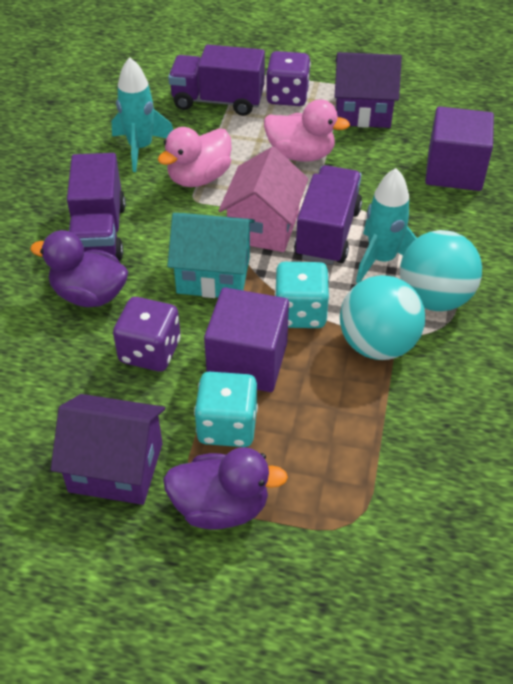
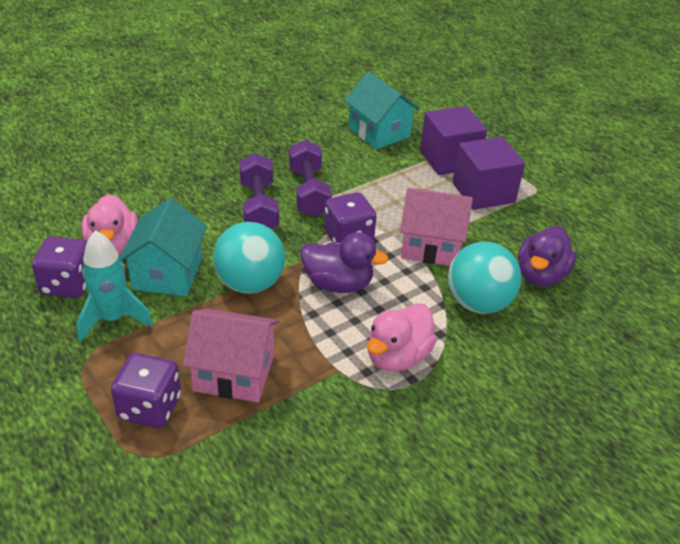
pink house: 1 -> 2
purple dice: 2 -> 3
purple dumbbell: 0 -> 2
purple house: 2 -> 0
purple truck: 3 -> 0
turquoise dice: 2 -> 0
turquoise house: 1 -> 2
turquoise rocket: 2 -> 1

